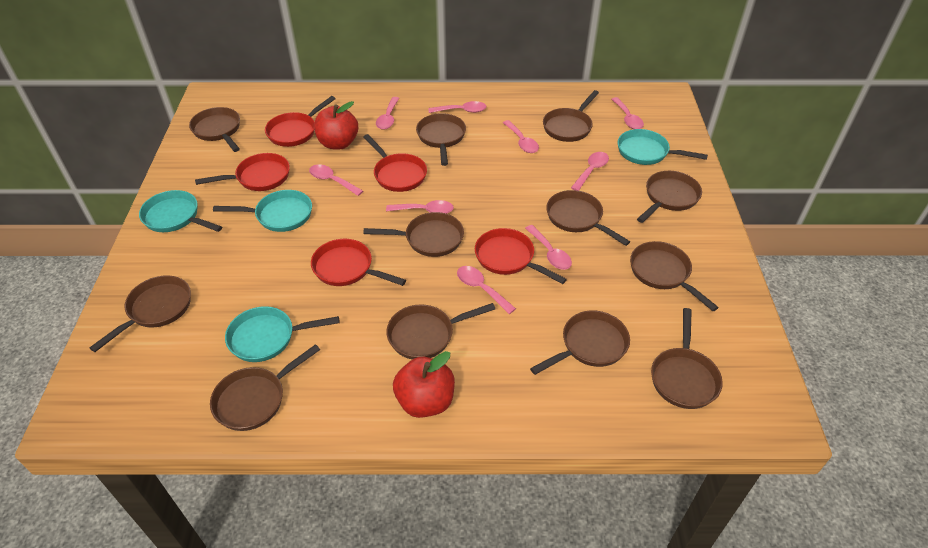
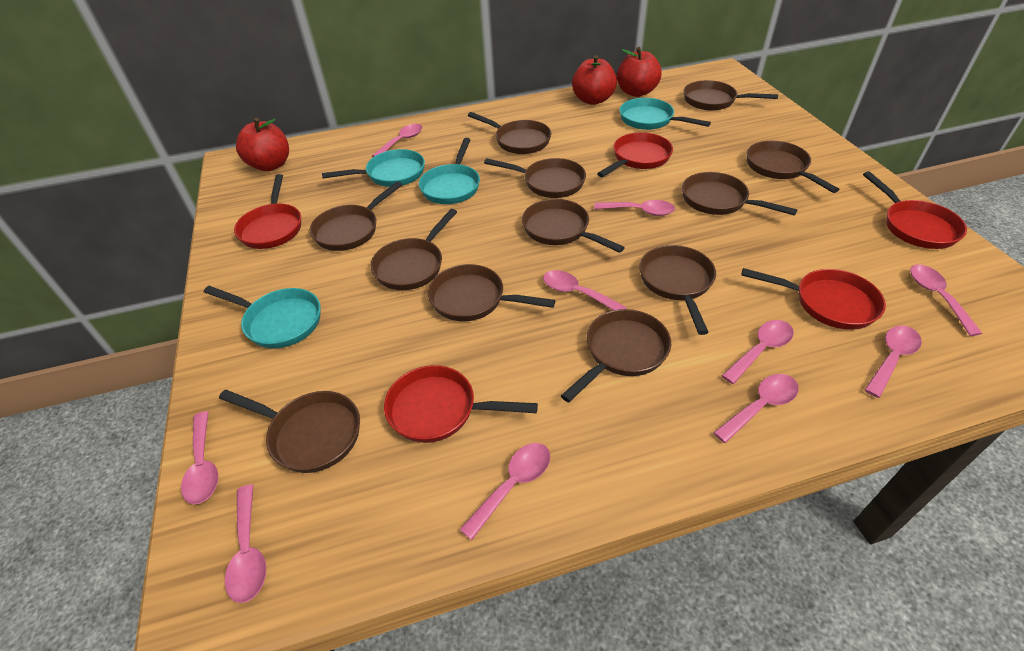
pink spoon: 9 -> 10
red apple: 2 -> 3

